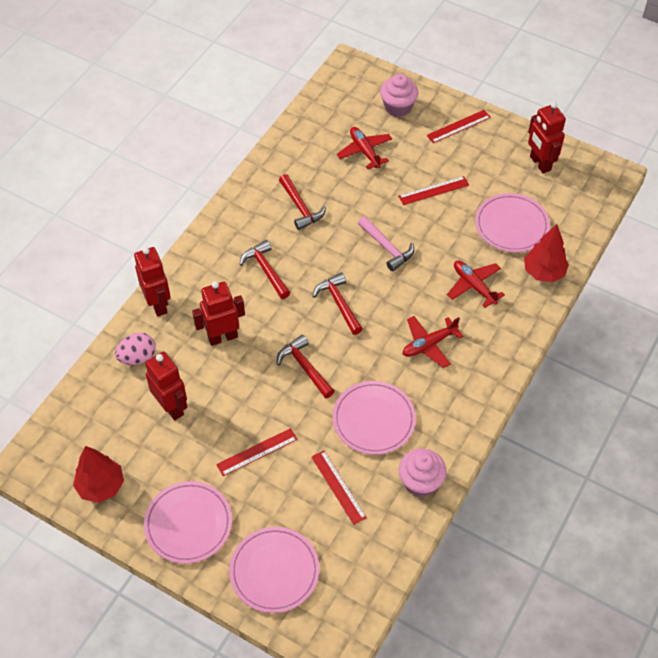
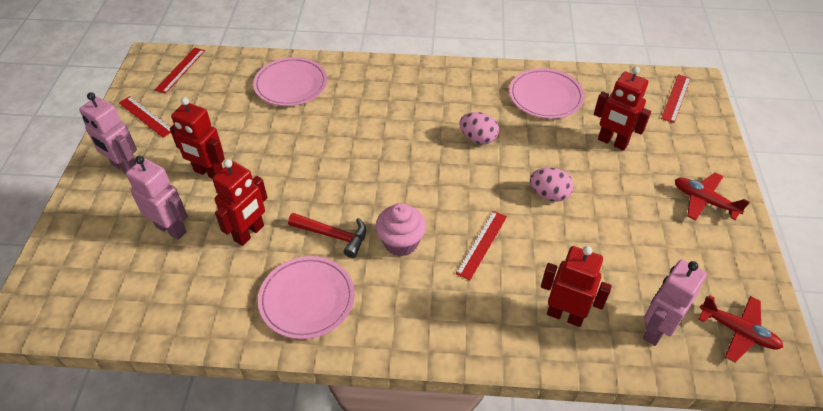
pink cupcake: 2 -> 1
pink egg: 1 -> 2
pink hammer: 1 -> 0
pink plate: 4 -> 3
pink robot: 0 -> 3
red hammer: 4 -> 1
red plane: 3 -> 2
red tree: 2 -> 0

